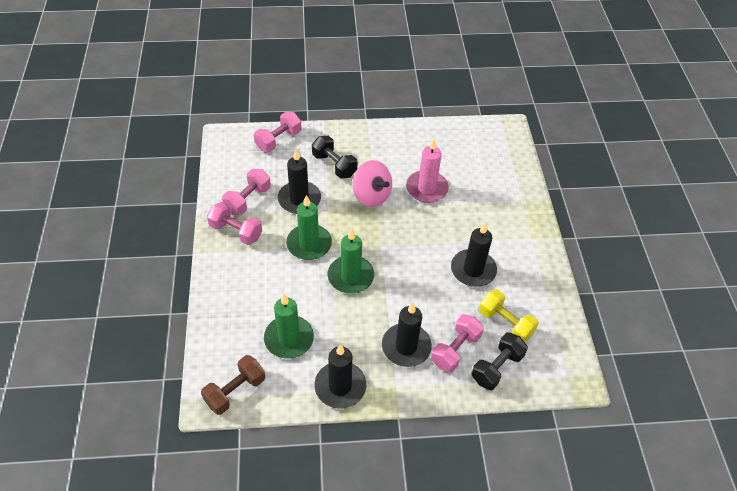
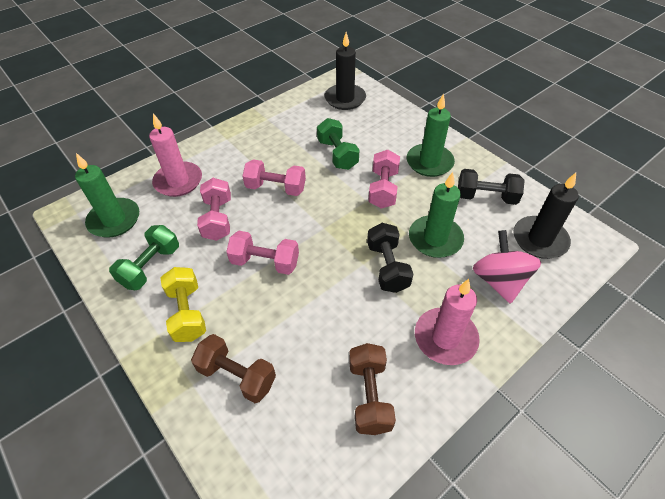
black candle: 4 -> 2
brown dumbbell: 1 -> 2
green dumbbell: 0 -> 2
pink candle: 1 -> 2

